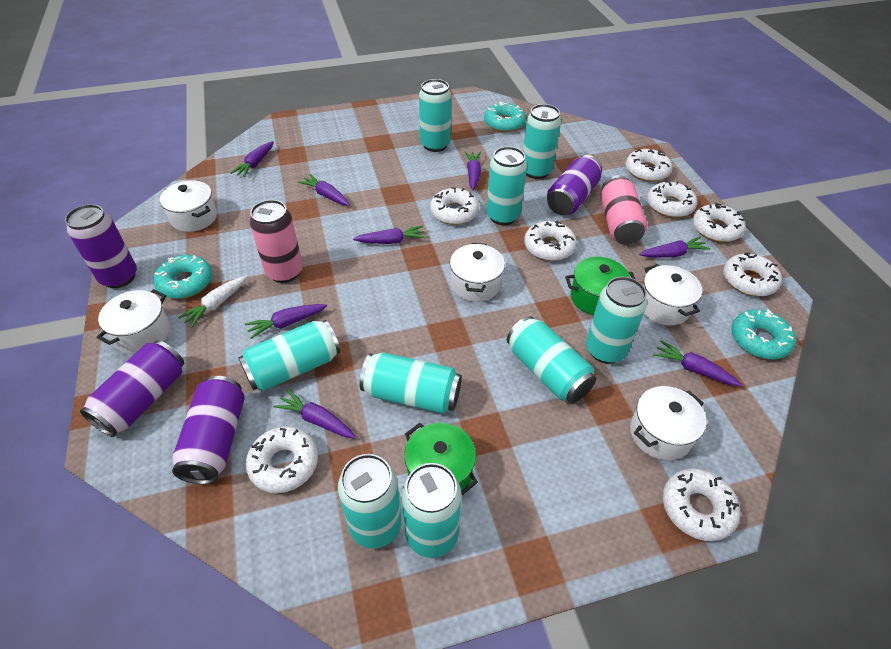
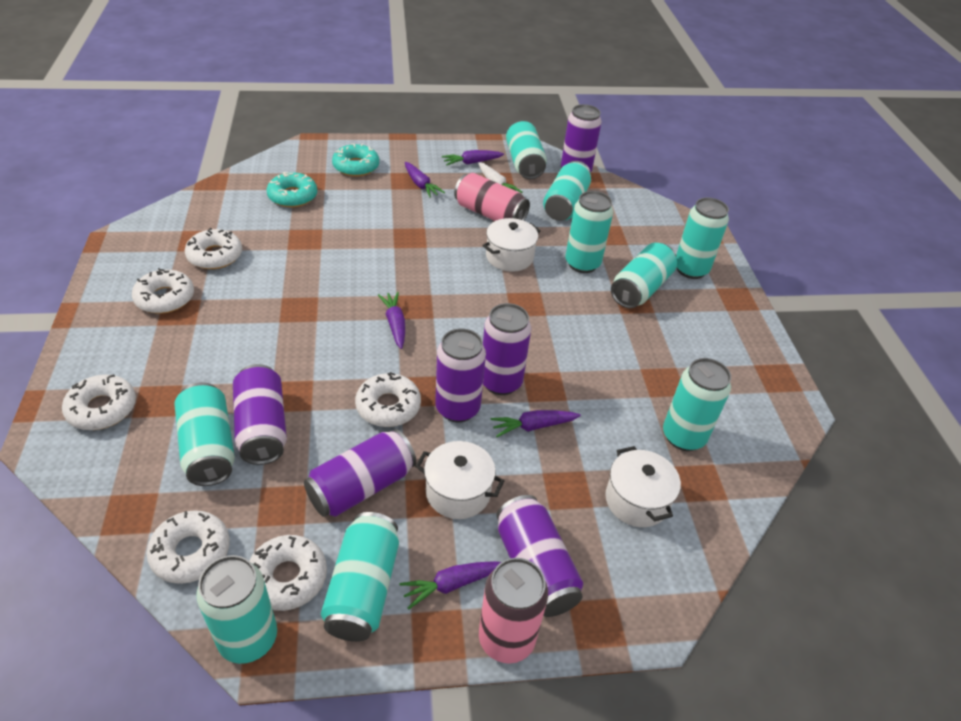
green pot: 2 -> 0
purple can: 4 -> 6
purple carrot: 8 -> 5
turquoise donut: 3 -> 2
white donut: 8 -> 6
white pot: 5 -> 3

